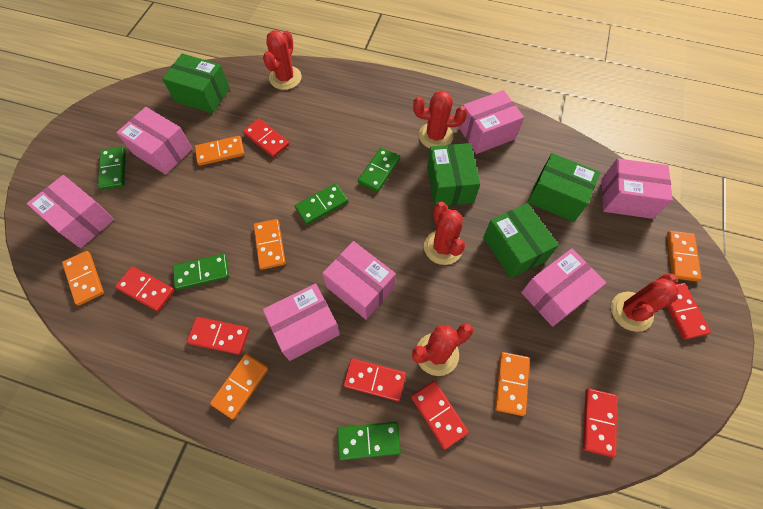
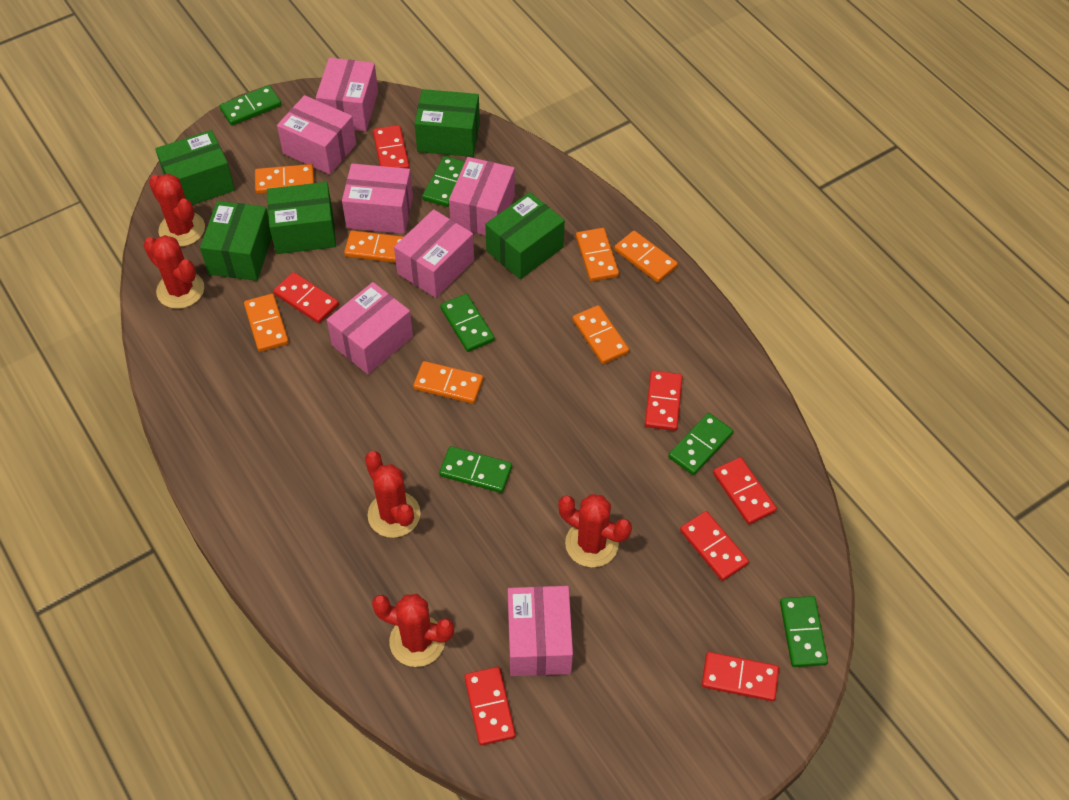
green box: 4 -> 5
green domino: 5 -> 6
orange domino: 6 -> 7

